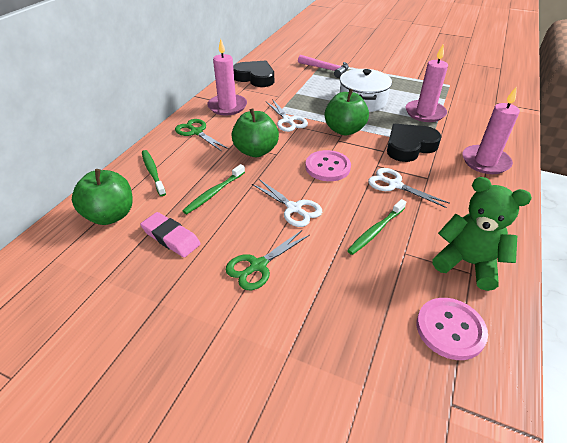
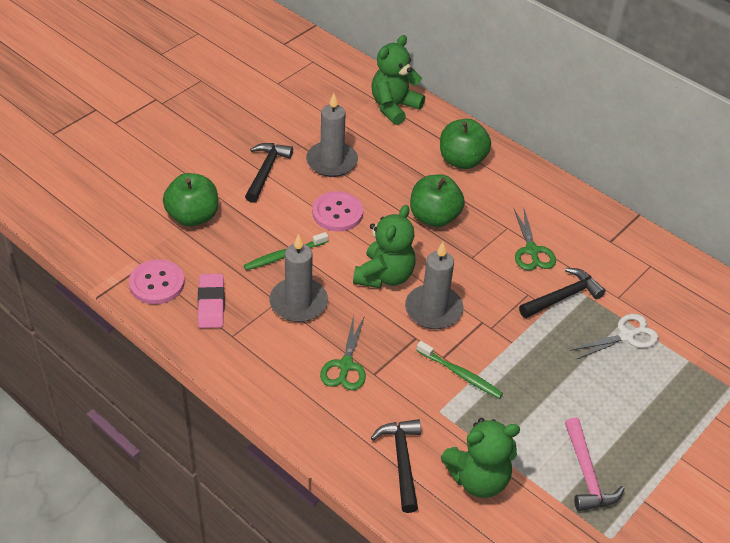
black hammer: 0 -> 3
black heart: 2 -> 0
green teddy bear: 1 -> 3
green toothbrush: 3 -> 2
grey candle: 0 -> 3
pink candle: 3 -> 0
white pot: 1 -> 0
white scissors: 3 -> 1

